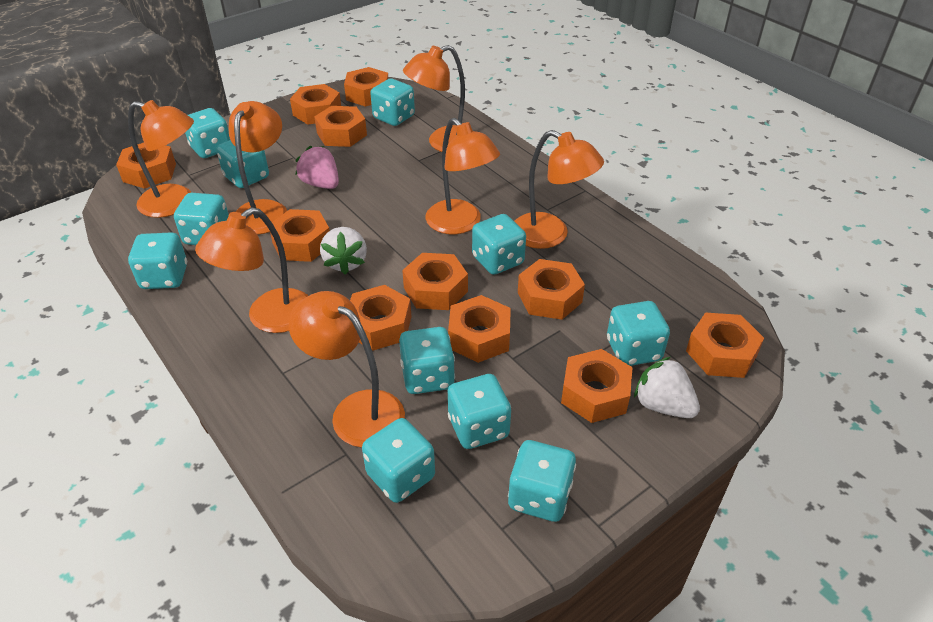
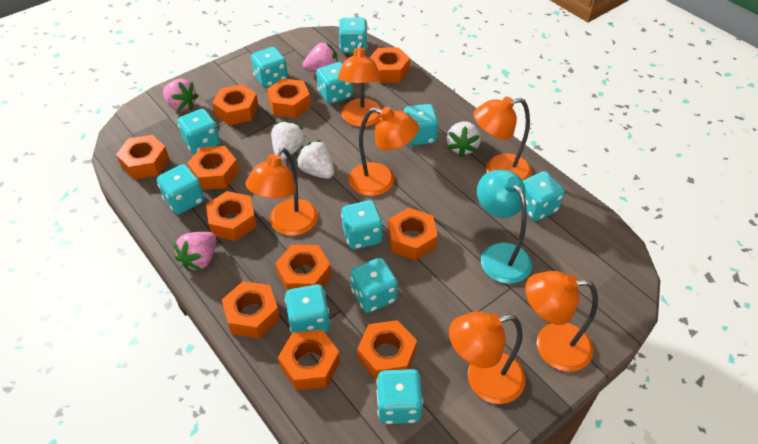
orange lamp: 7 -> 6
pink strawberry: 1 -> 3
turquoise lamp: 0 -> 1
white strawberry: 2 -> 3

